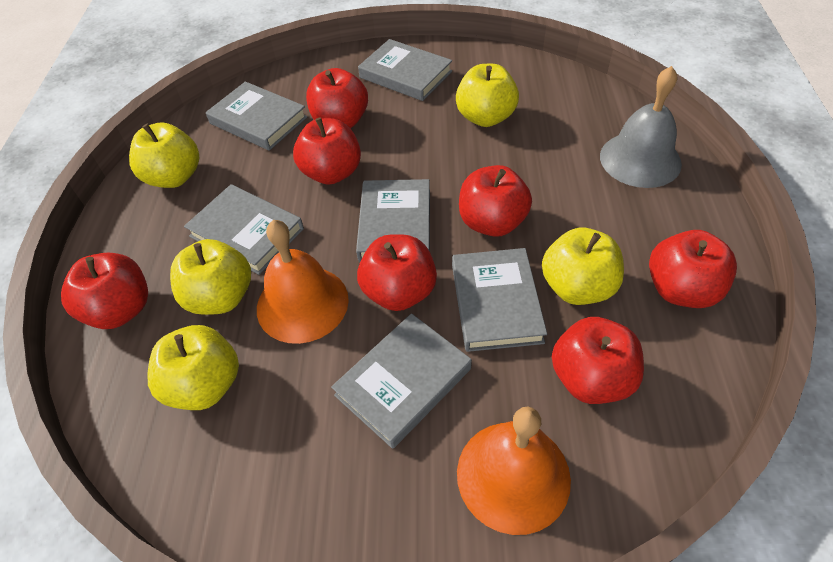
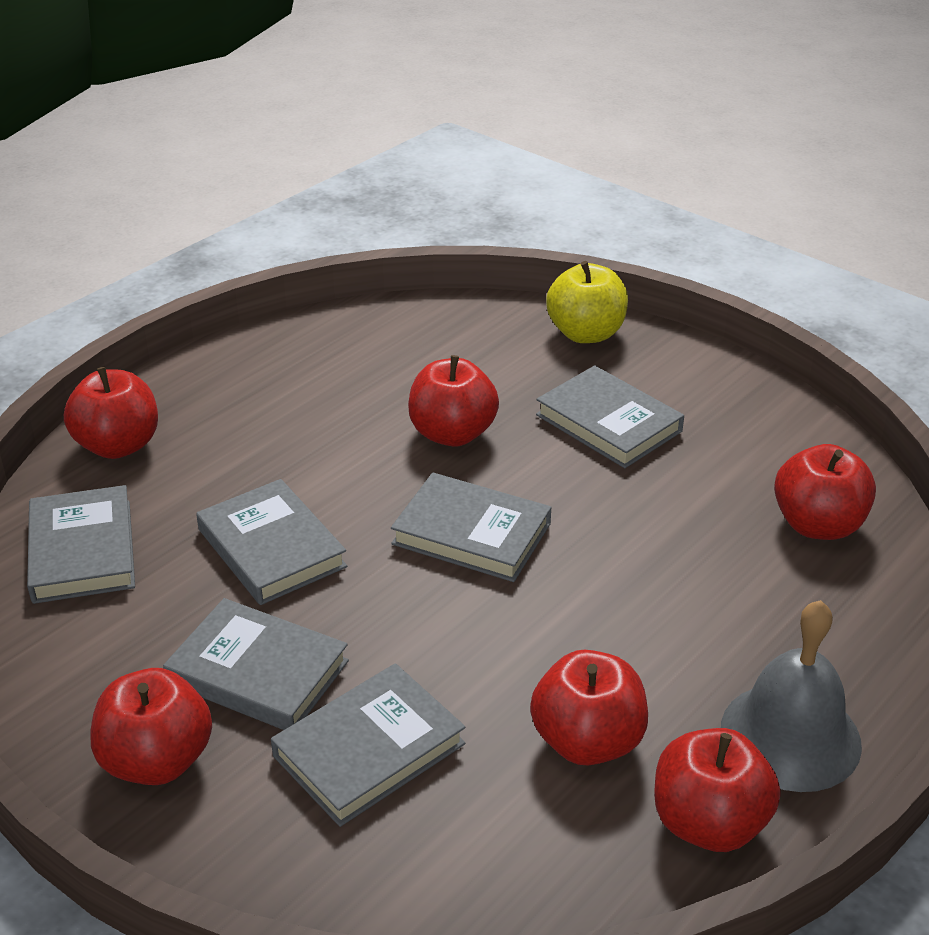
orange bell: 2 -> 0
red apple: 7 -> 6
yellow apple: 5 -> 1

